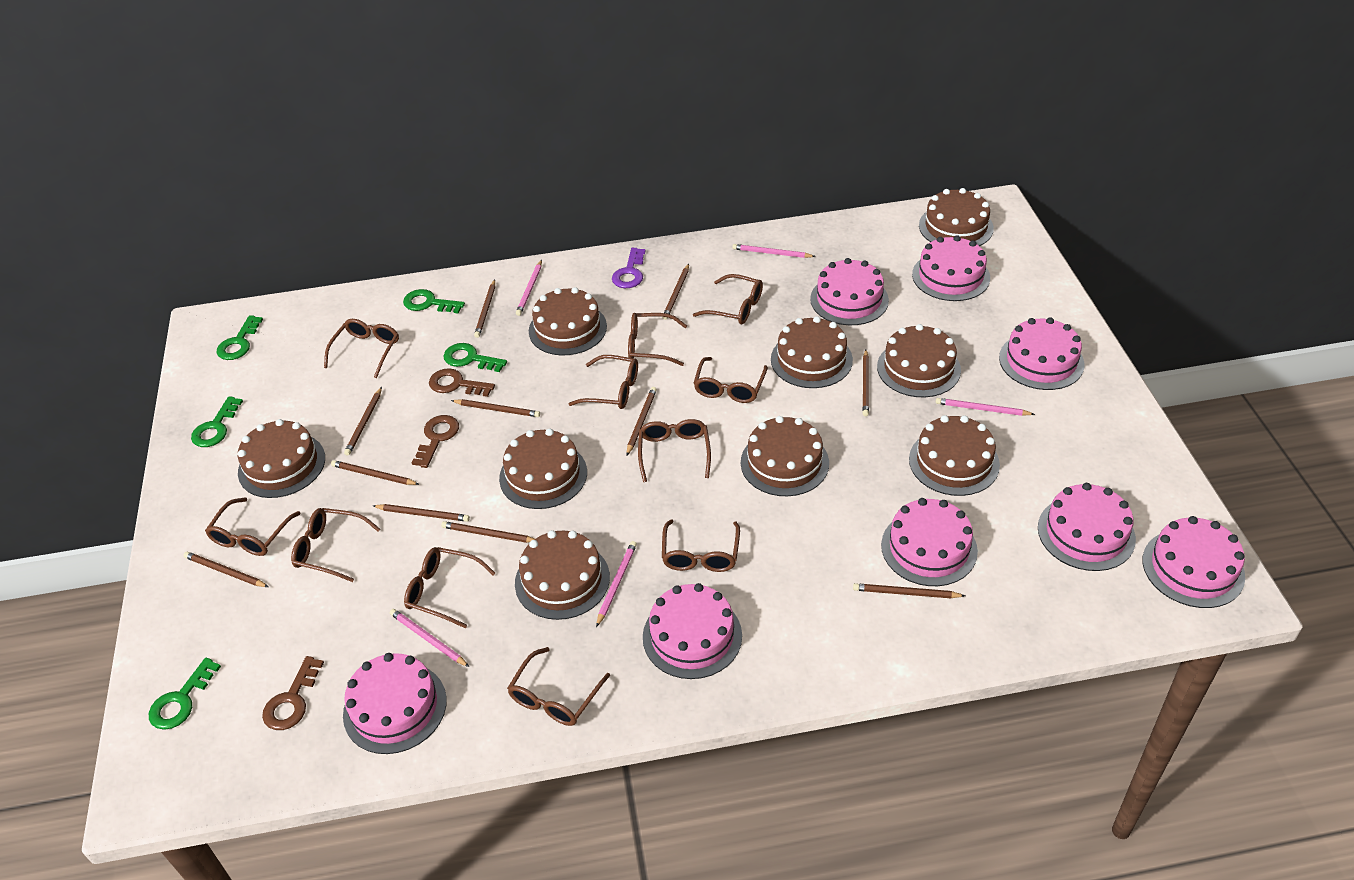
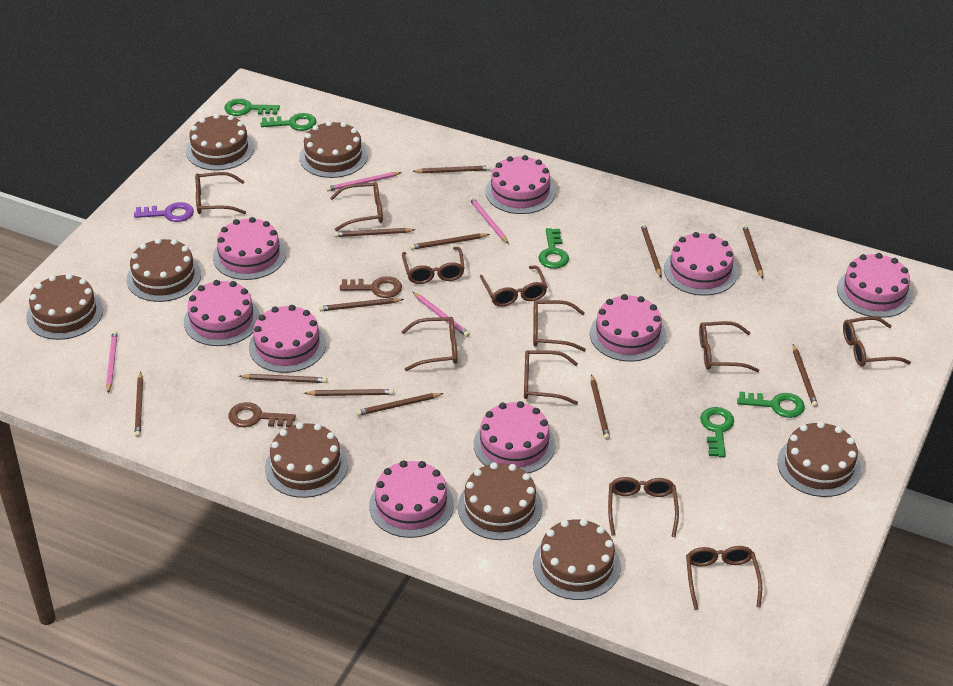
brown cake: 9 -> 8
brown key: 3 -> 2
brown pencil: 11 -> 12
pink cake: 8 -> 9
pink pencil: 5 -> 4

